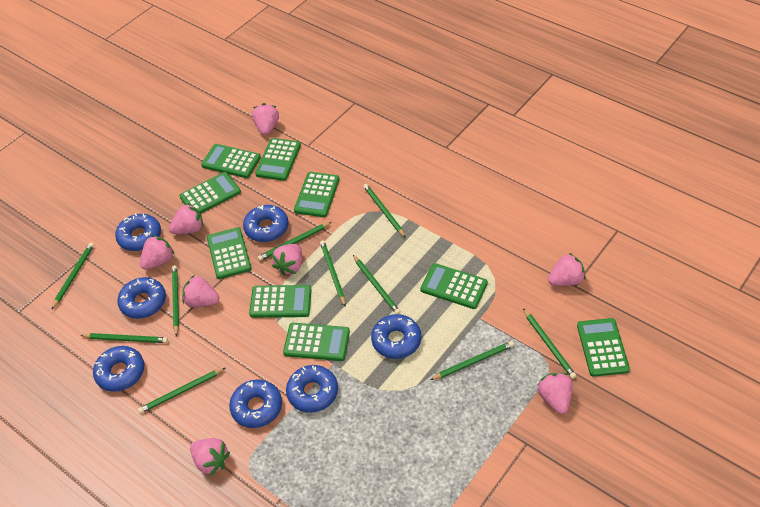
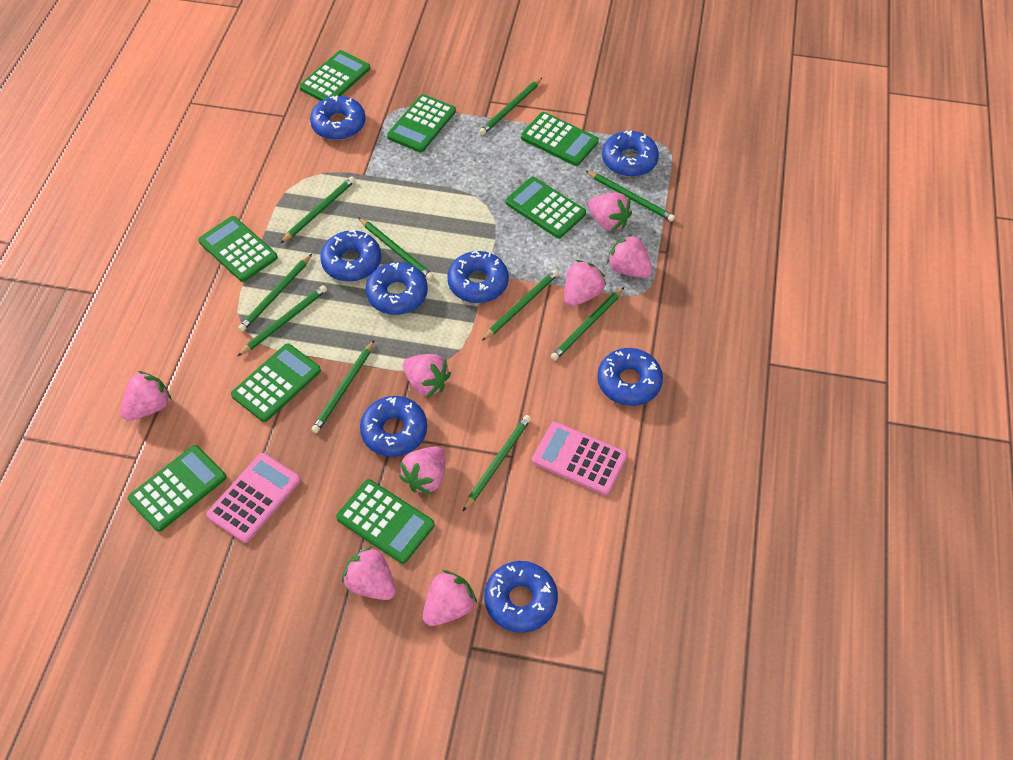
blue donut: 7 -> 8
green calculator: 9 -> 8
pink calculator: 0 -> 2

